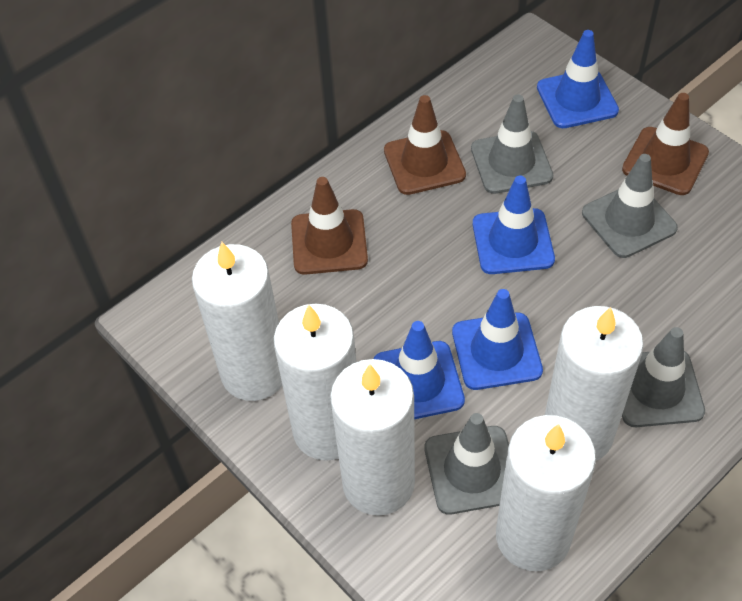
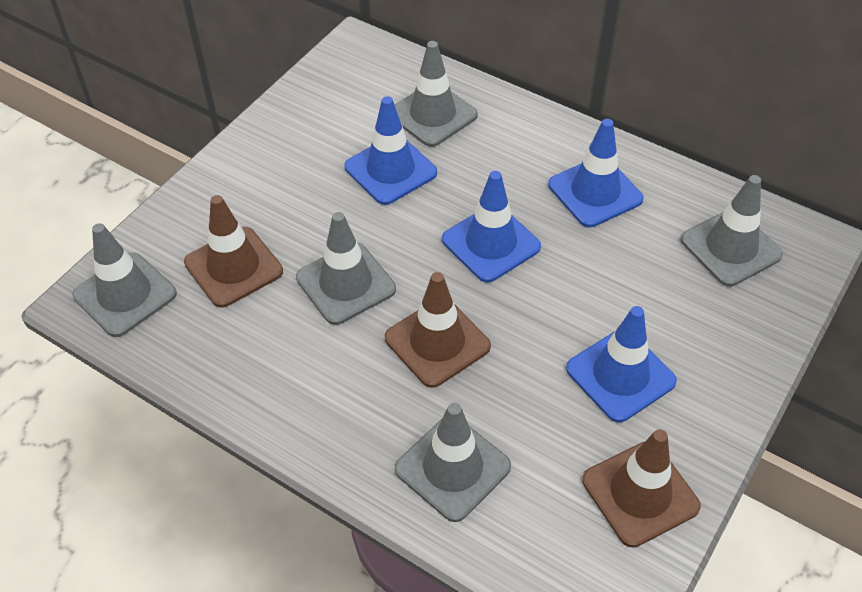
grey traffic cone: 4 -> 5
white candle: 5 -> 0

